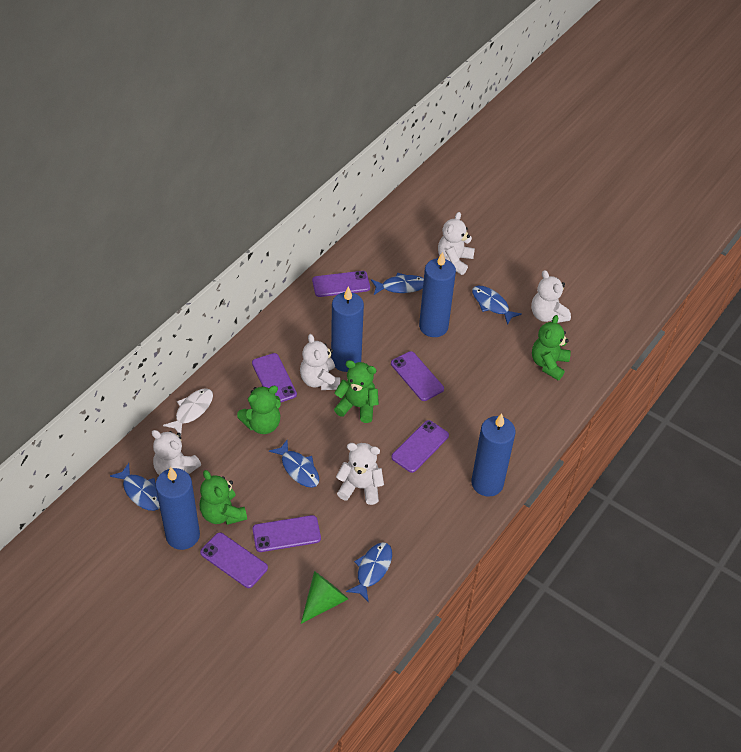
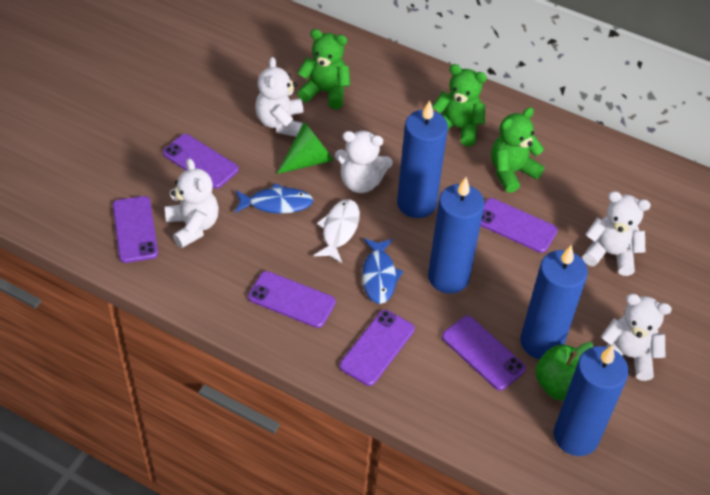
blue fish: 5 -> 2
green apple: 0 -> 1
green teddy bear: 4 -> 3

